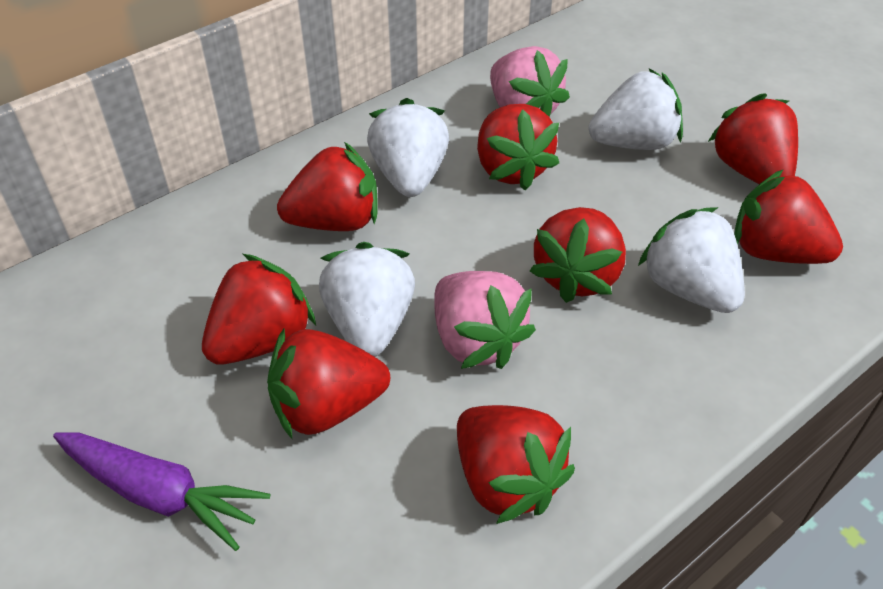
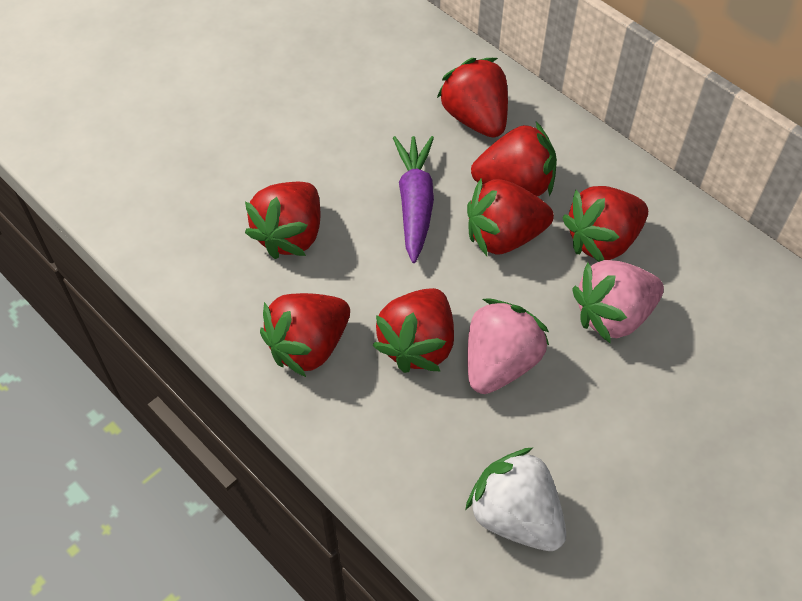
red strawberry: 8 -> 7
white strawberry: 4 -> 1

